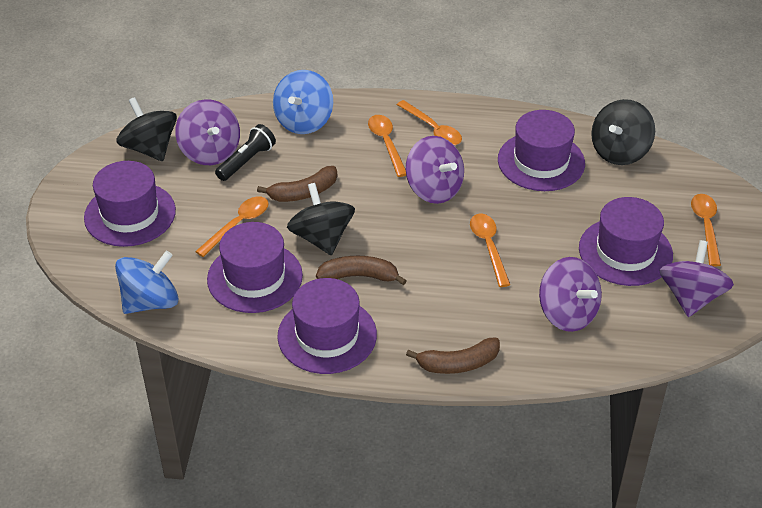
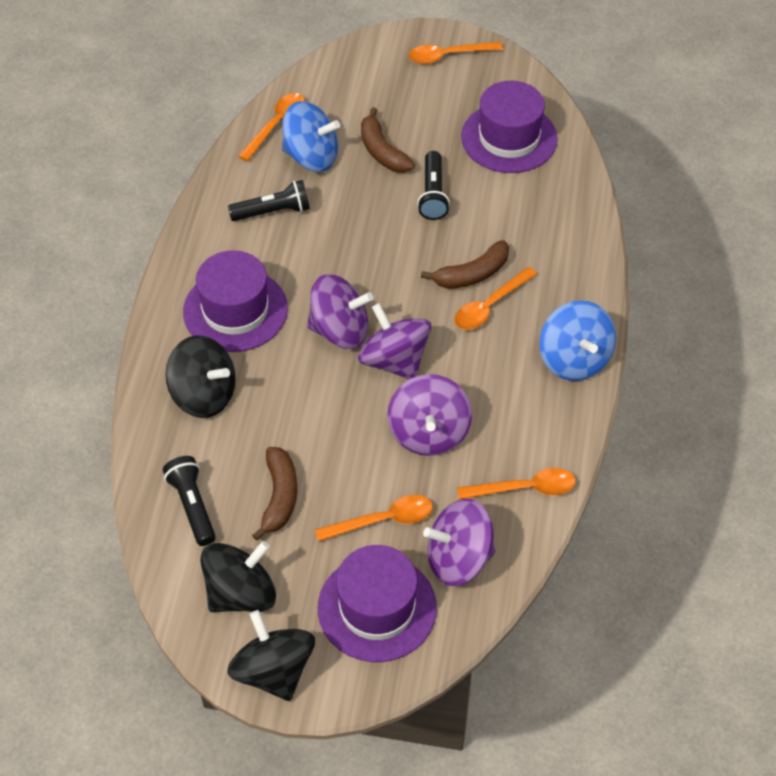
black flashlight: 1 -> 3
purple hat: 5 -> 3

